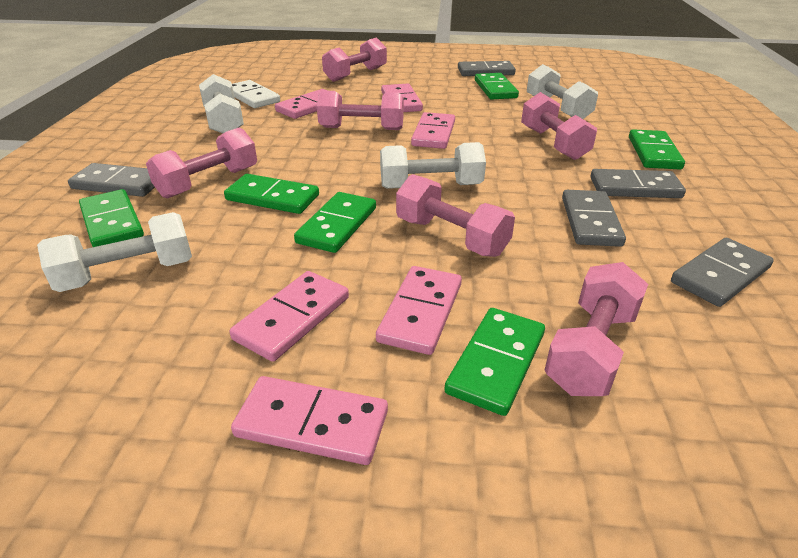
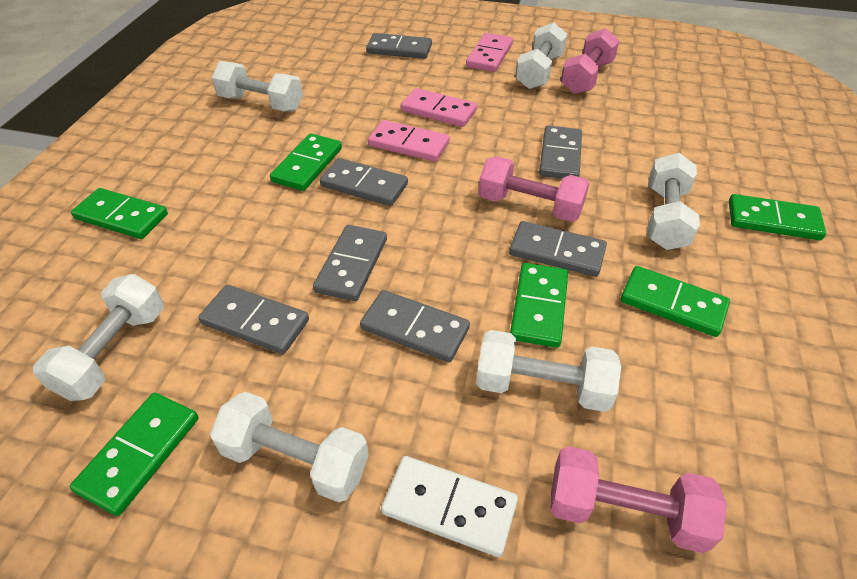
grey domino: 5 -> 7
pink domino: 6 -> 3
pink dumbbell: 6 -> 3
white dumbbell: 4 -> 6

